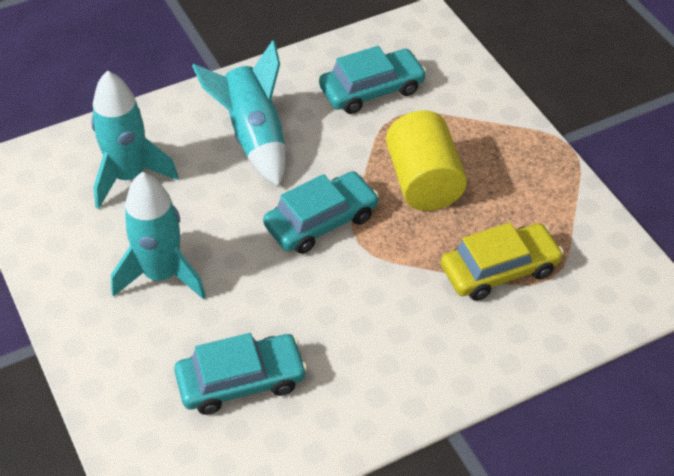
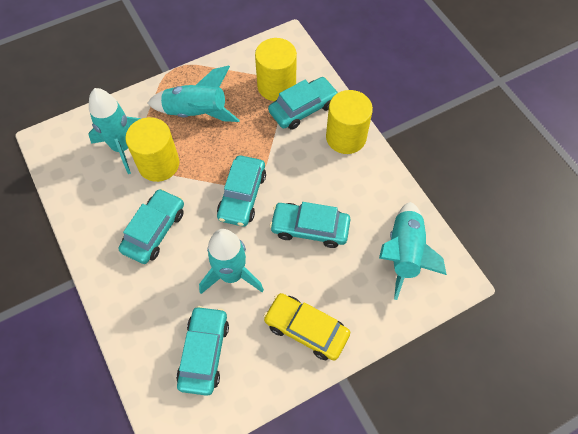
turquoise car: 3 -> 5
turquoise rocket: 3 -> 4
yellow cylinder: 1 -> 3

